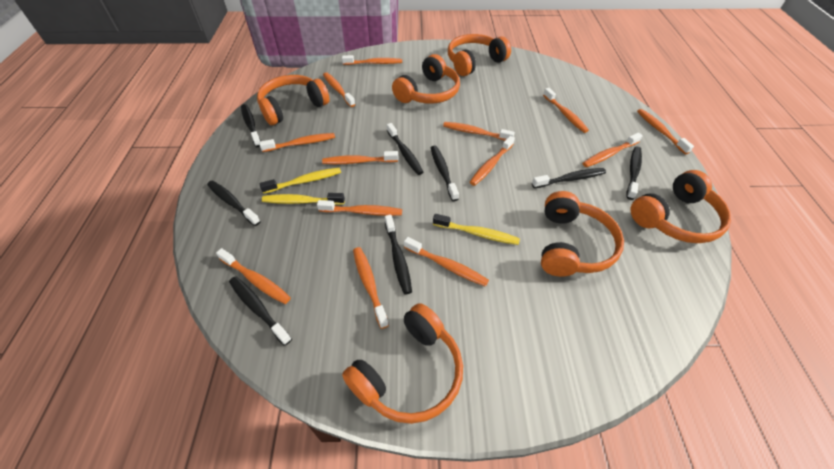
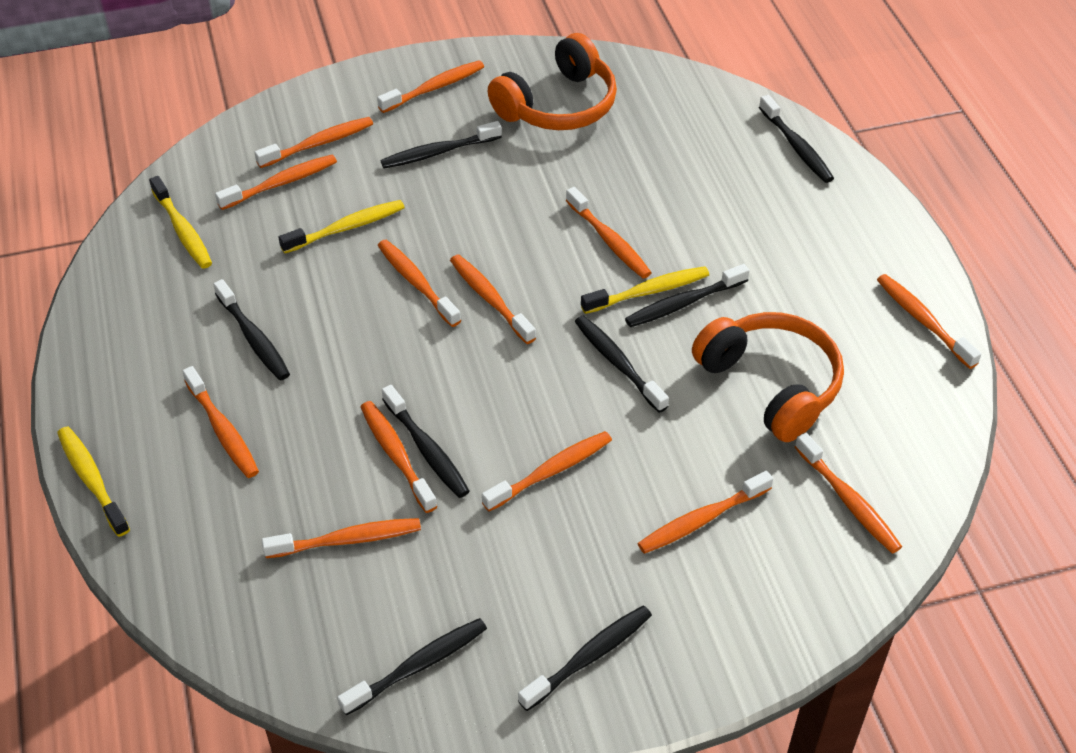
orange headphones: 6 -> 2
yellow toothbrush: 3 -> 4

